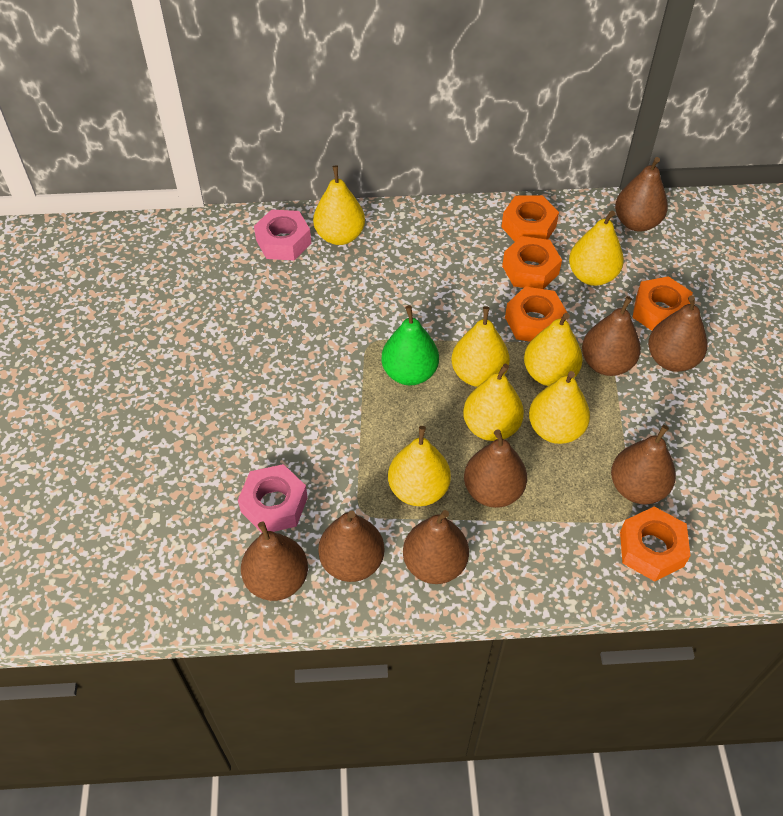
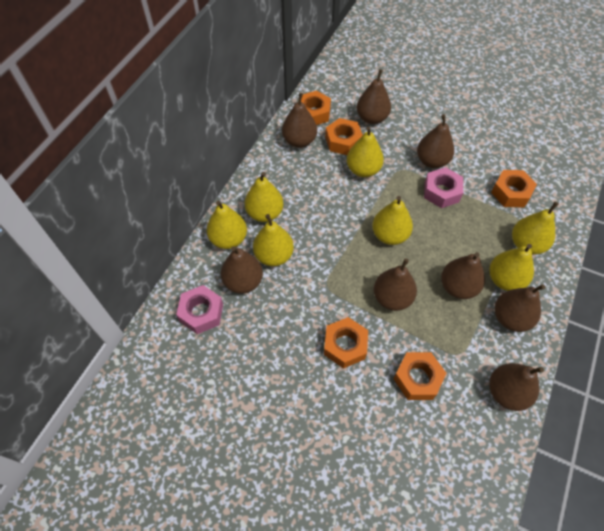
green pear: 1 -> 0

